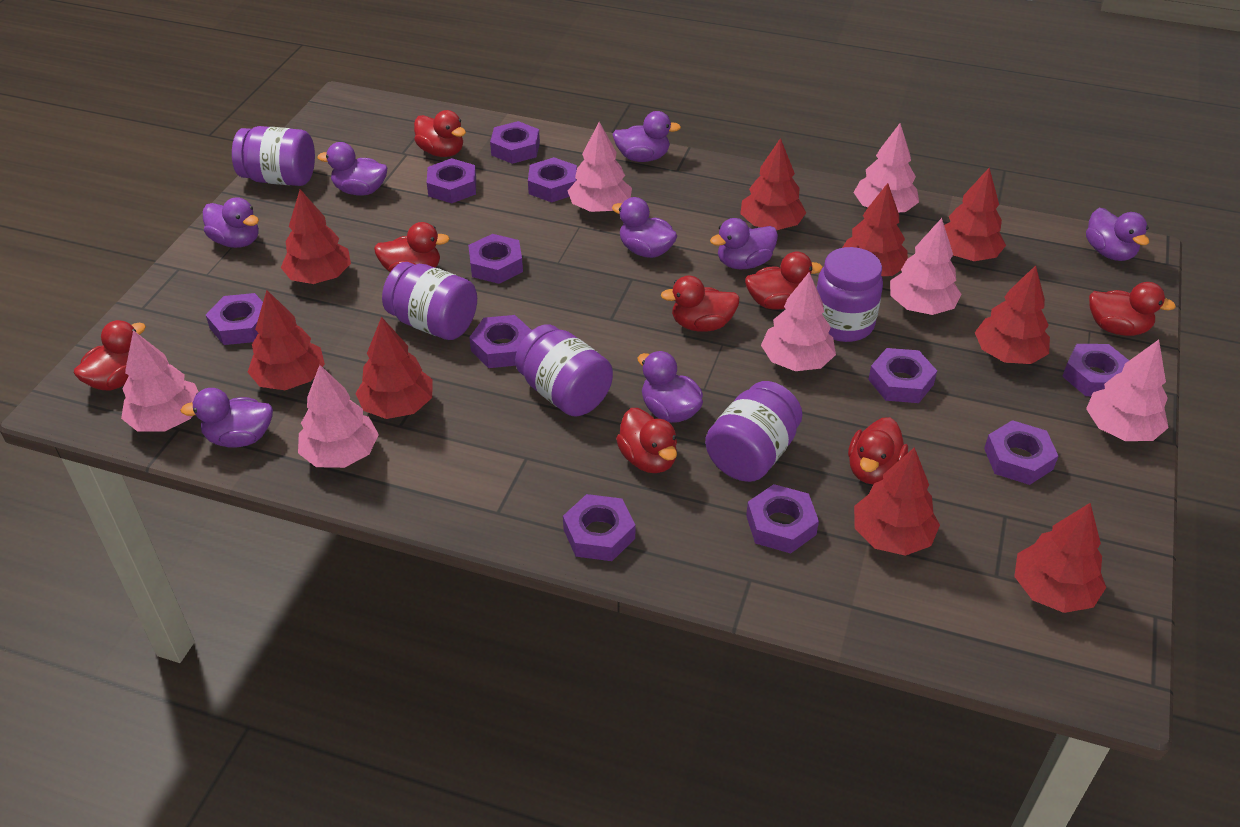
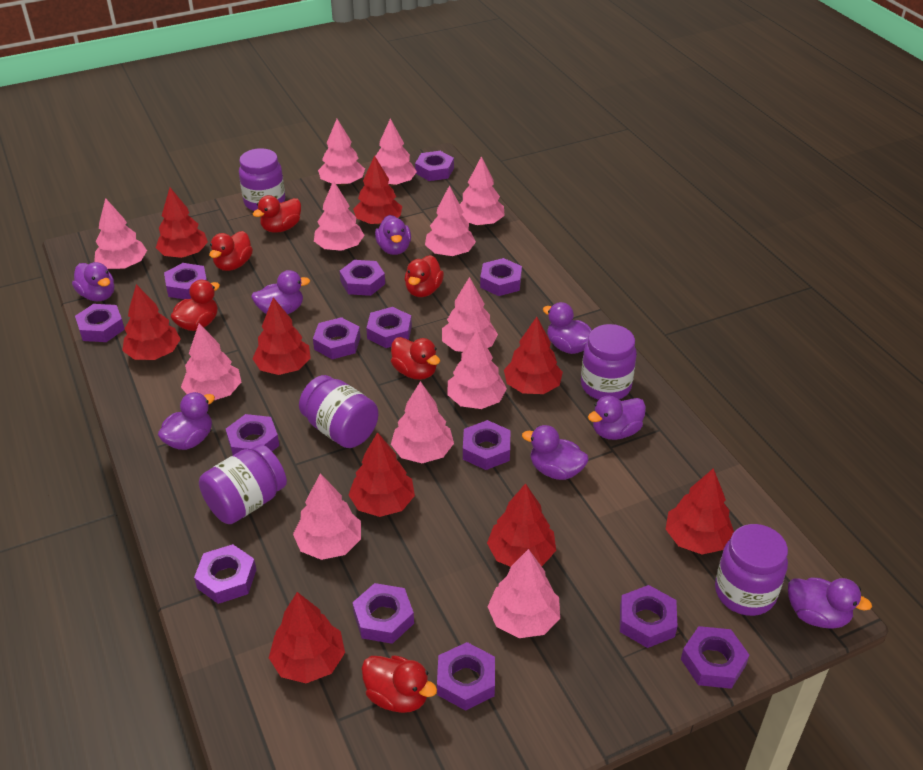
pink tree: 7 -> 12
purple nut: 11 -> 14
red duck: 8 -> 6

